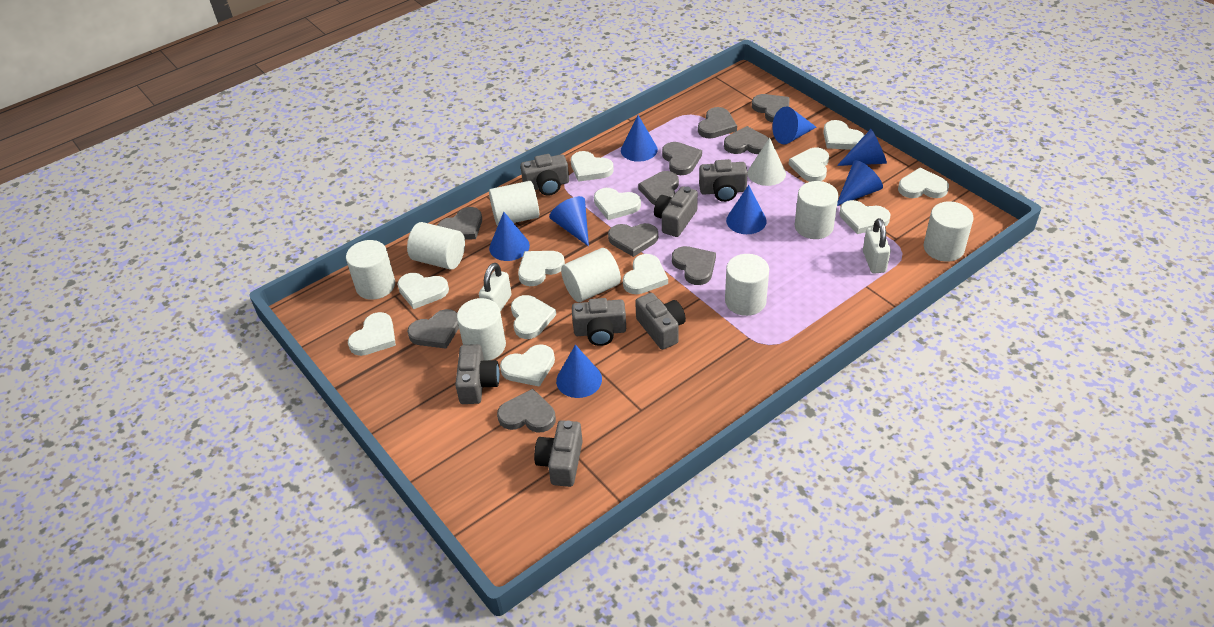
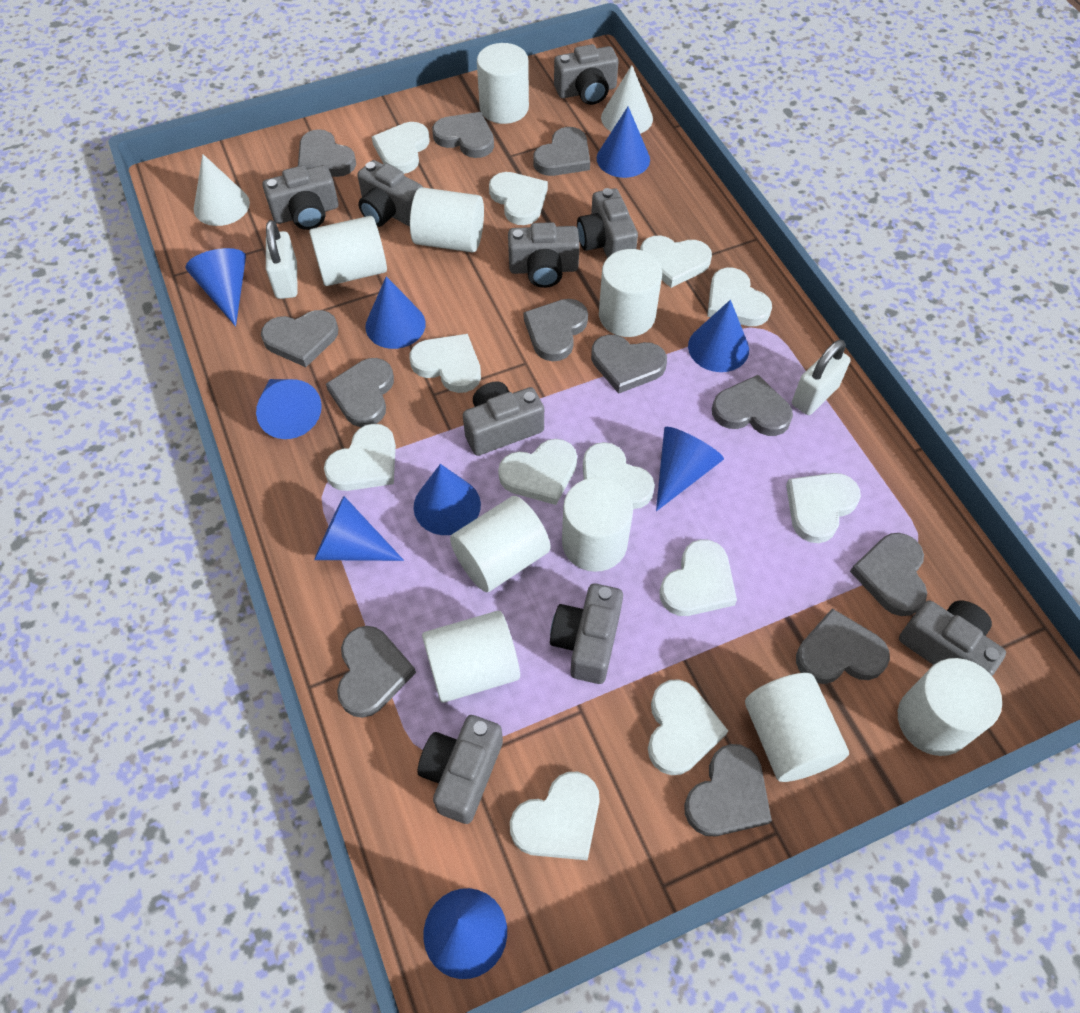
blue cone: 8 -> 9
grey camera: 7 -> 9
grey heart: 10 -> 12
white cone: 1 -> 2
white cylinder: 8 -> 9

